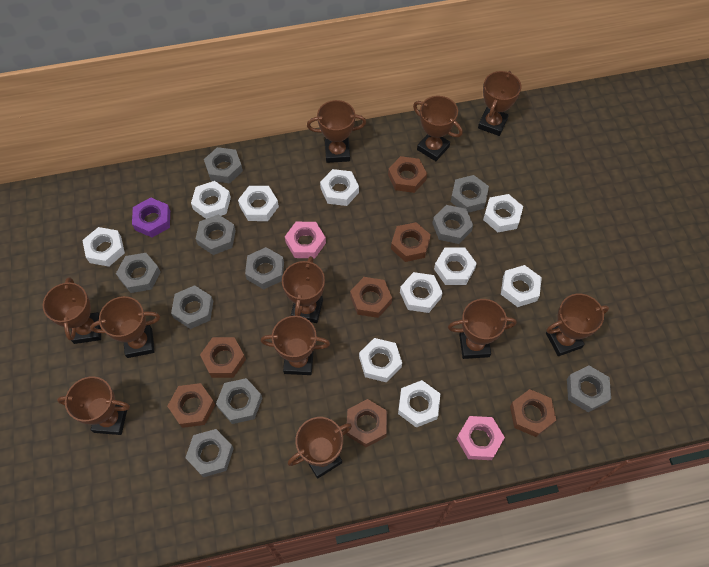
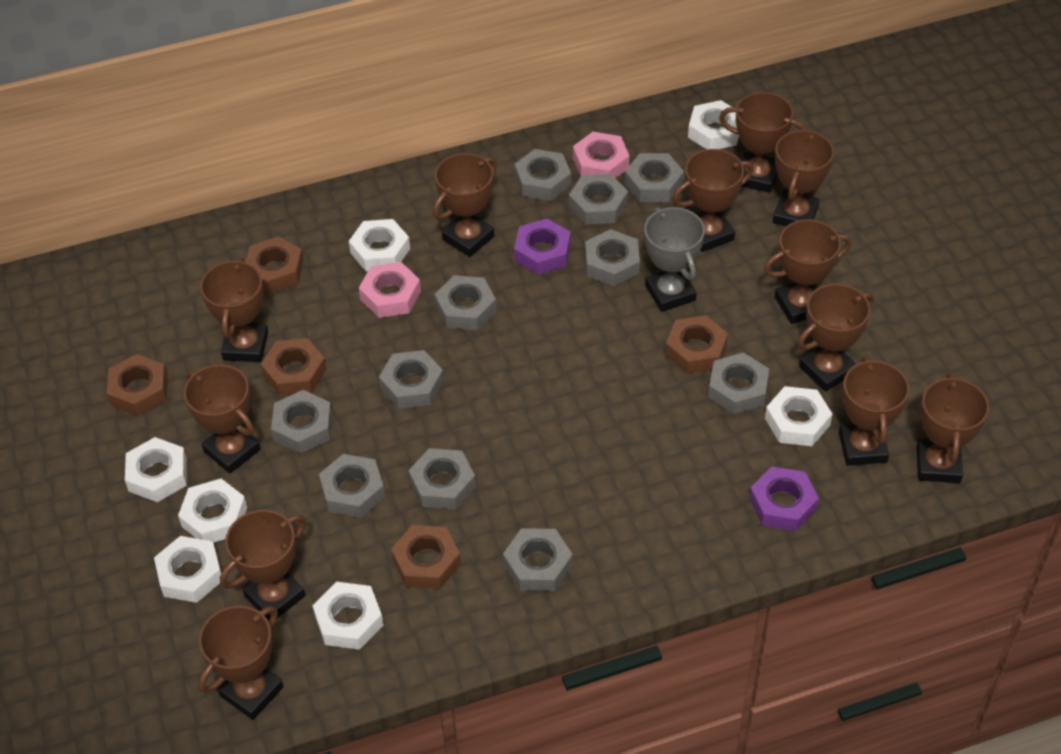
brown nut: 7 -> 5
brown trophy: 11 -> 12
grey nut: 10 -> 11
grey trophy: 0 -> 1
purple nut: 1 -> 2
white nut: 10 -> 7

